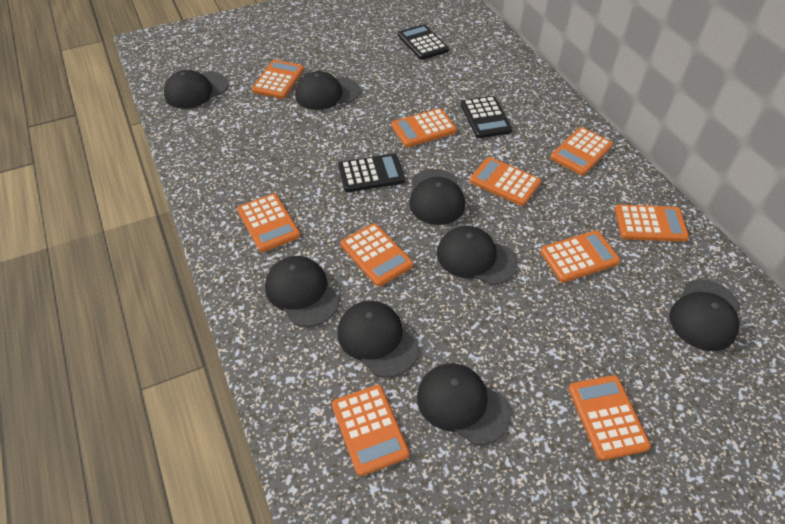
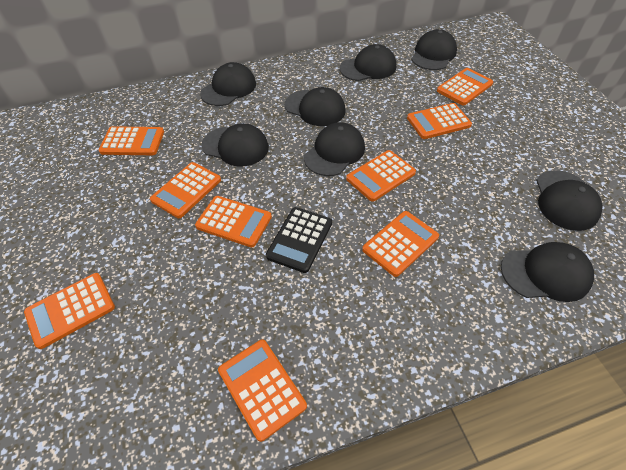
black calculator: 3 -> 1
orange calculator: 10 -> 9

